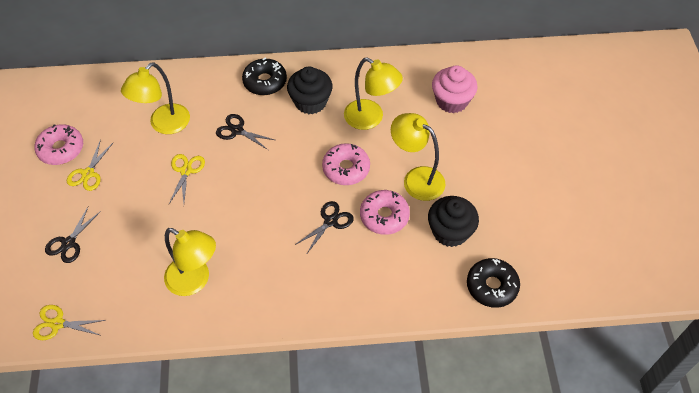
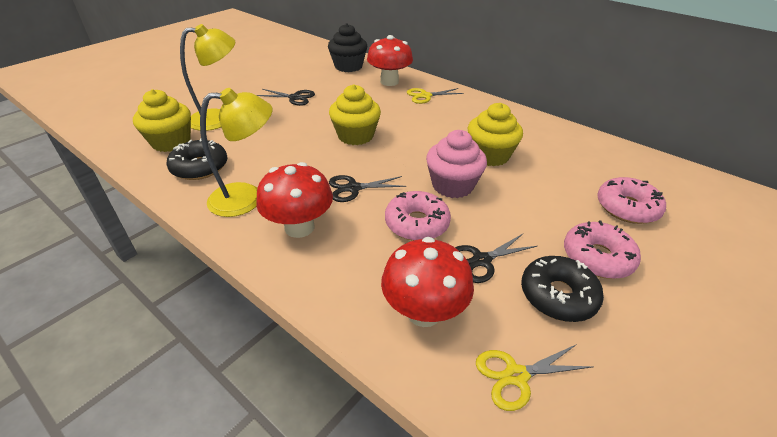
black cupcake: 2 -> 1
red mushroom: 0 -> 3
yellow cupcake: 0 -> 3
yellow lamp: 4 -> 2
yellow scissors: 3 -> 2

